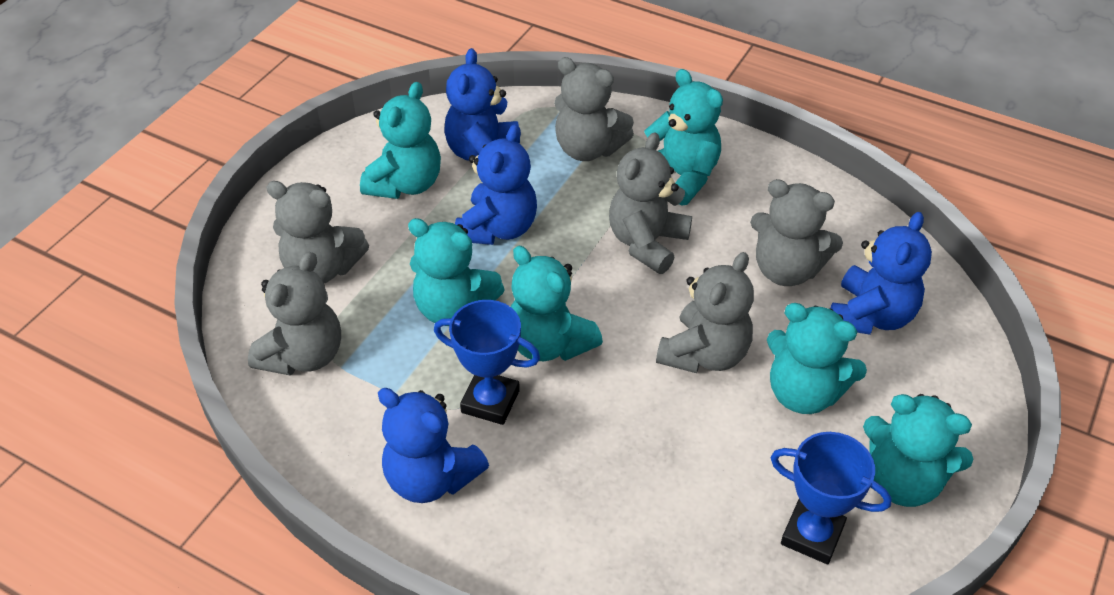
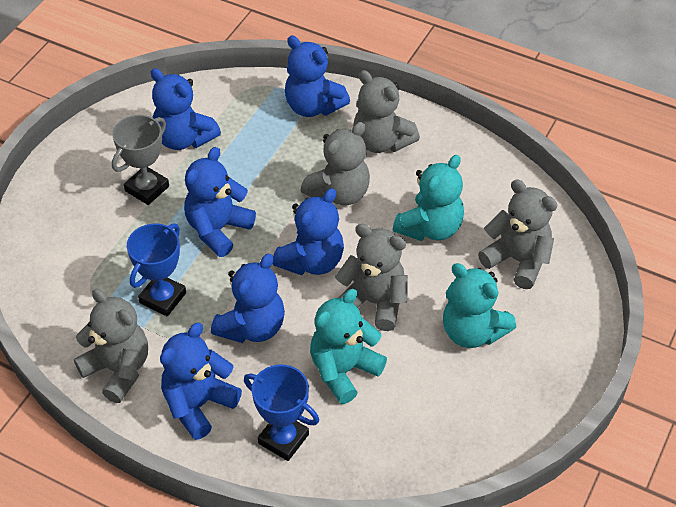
blue teddy bear: 4 -> 6
grey teddy bear: 6 -> 5
grey trophy: 0 -> 1
turquoise teddy bear: 6 -> 3

